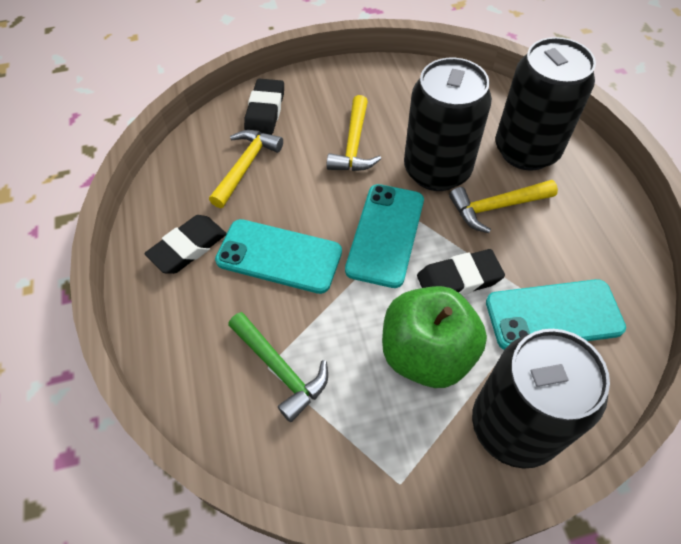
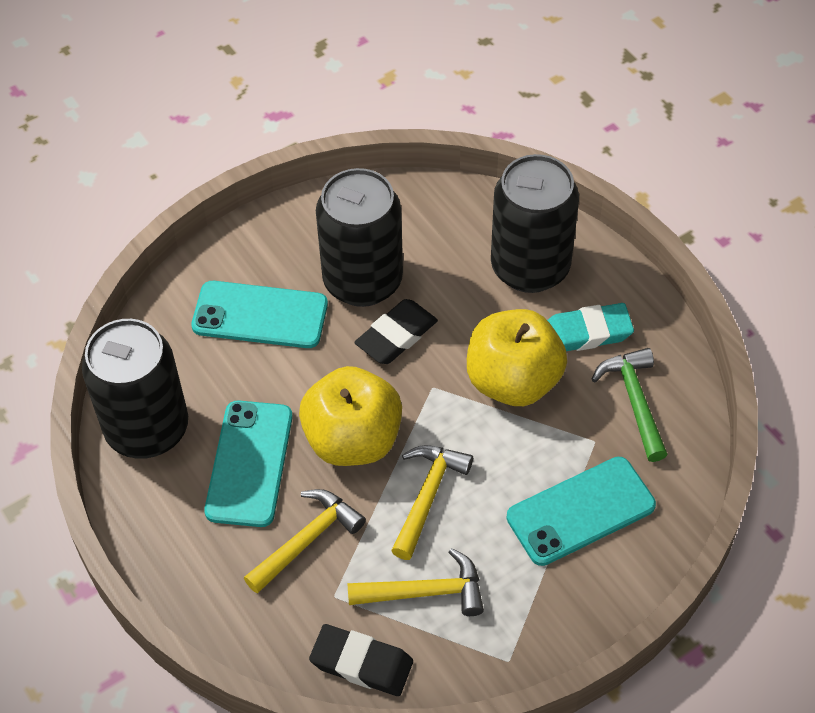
black eraser: 3 -> 2
green apple: 1 -> 0
turquoise eraser: 0 -> 1
yellow apple: 0 -> 2

